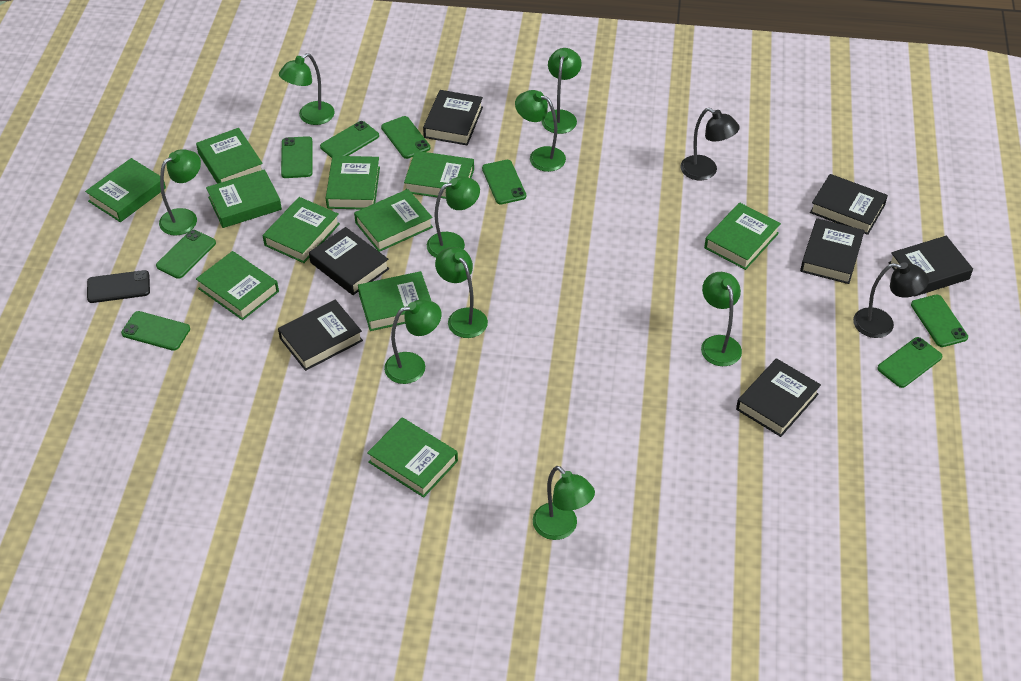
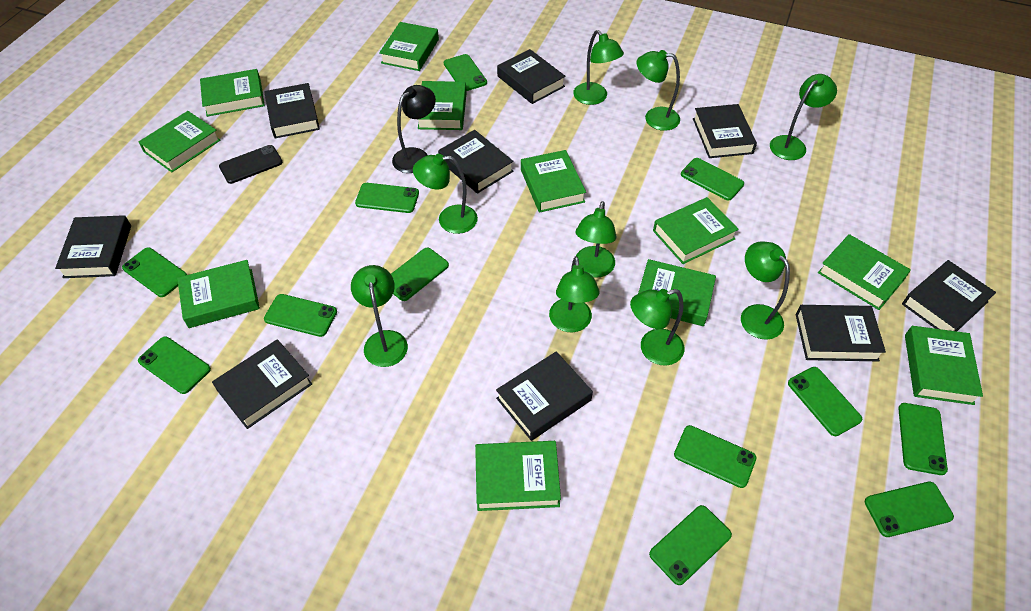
black book: 7 -> 9
black lamp: 2 -> 1
green phone: 8 -> 12

